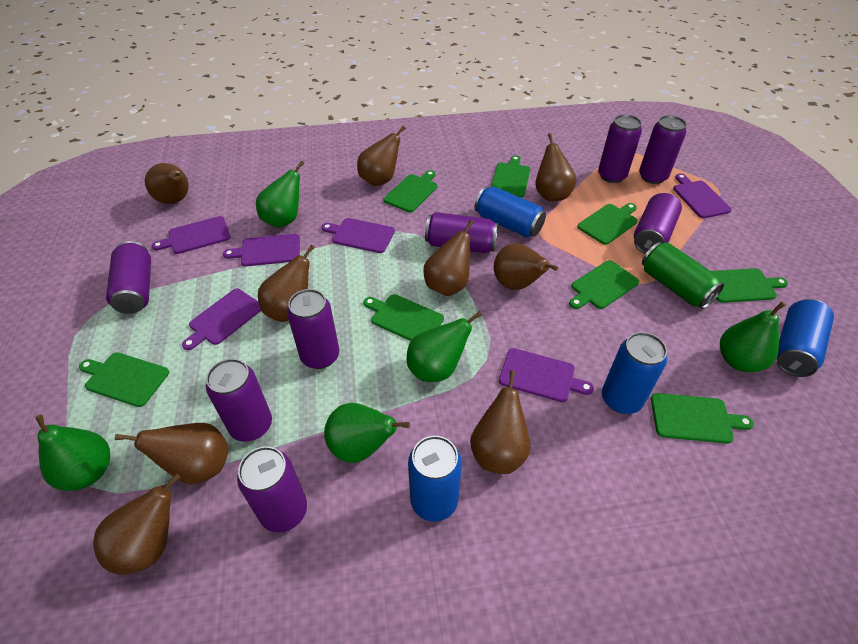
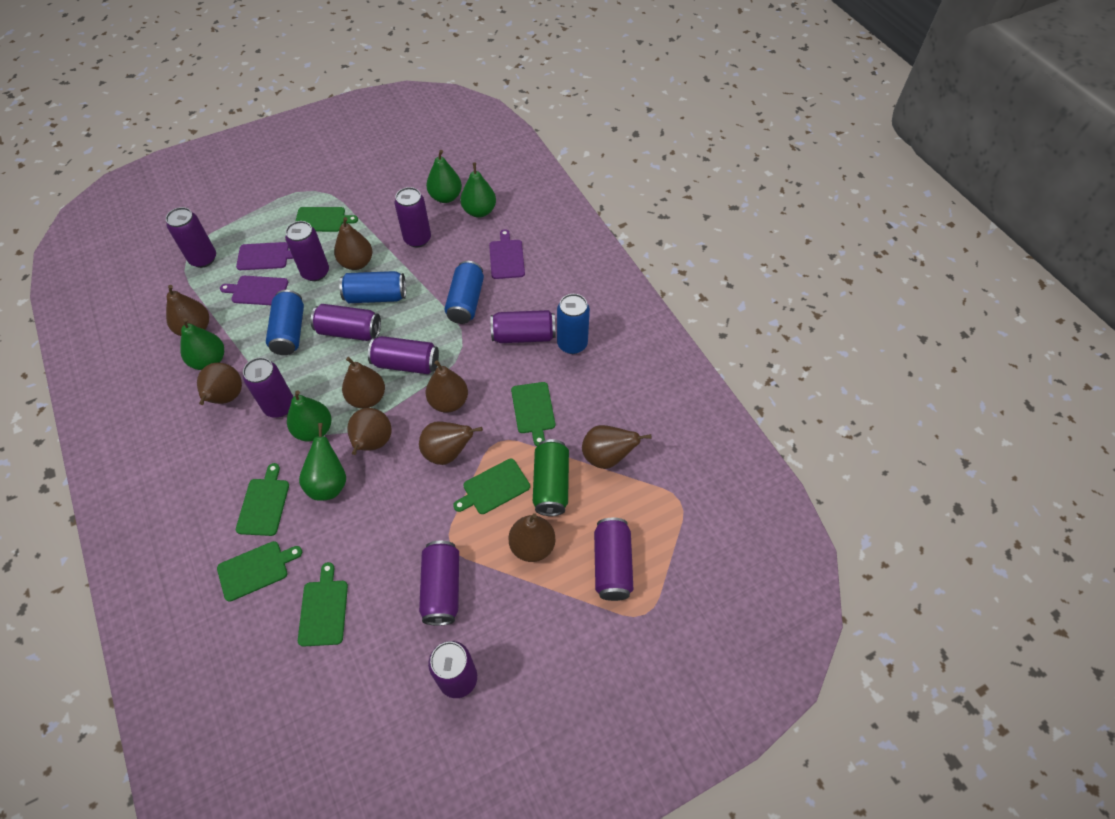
green cutting board: 8 -> 6
purple can: 8 -> 10
purple cutting board: 6 -> 3

